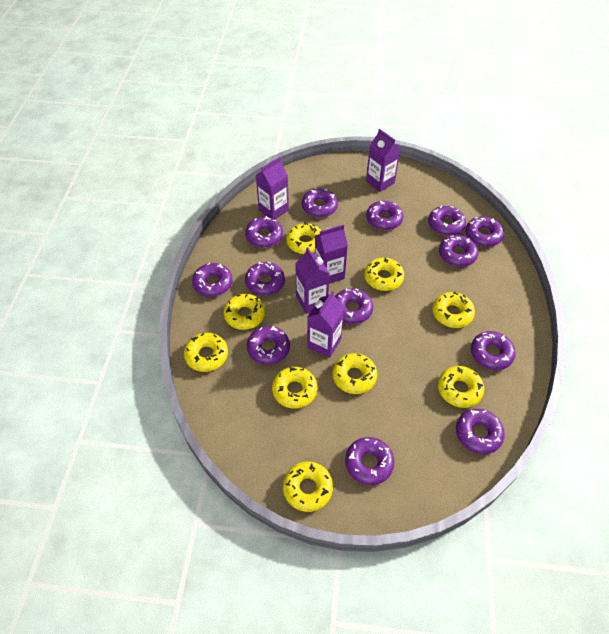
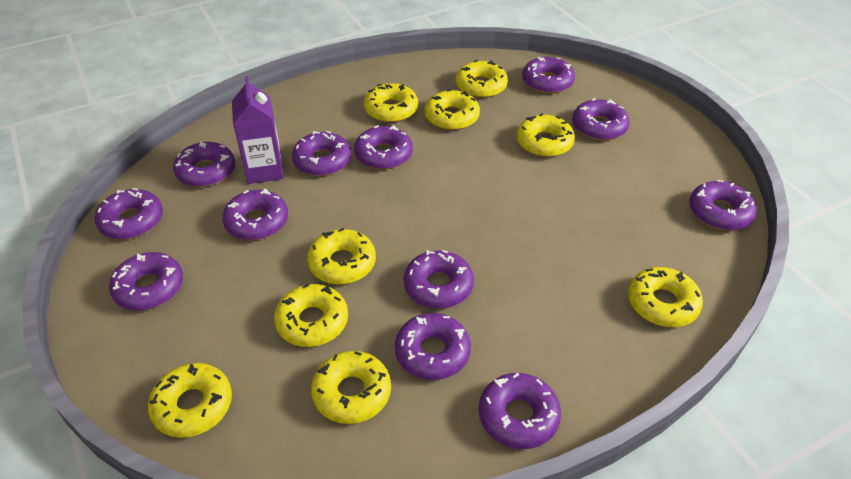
purple carton: 5 -> 1
purple donut: 13 -> 12

